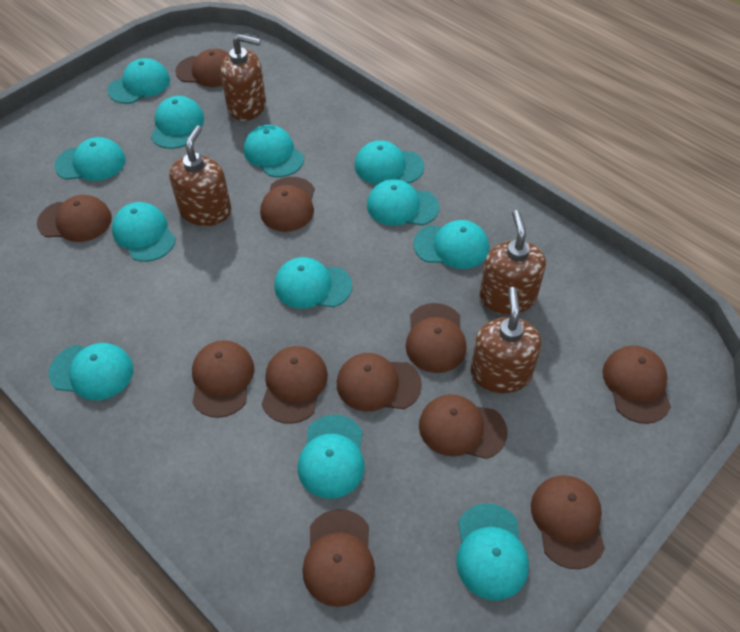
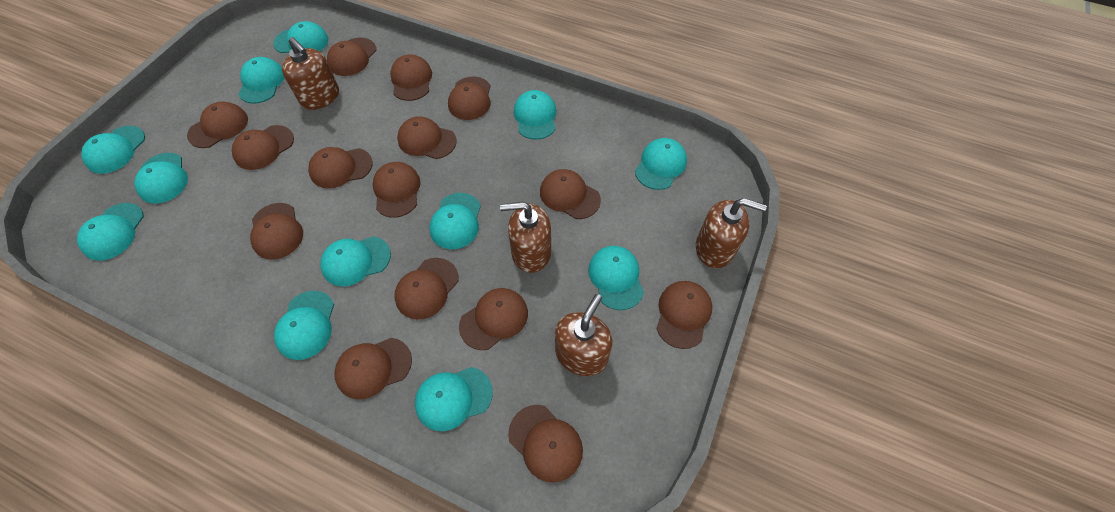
brown cap: 11 -> 15

